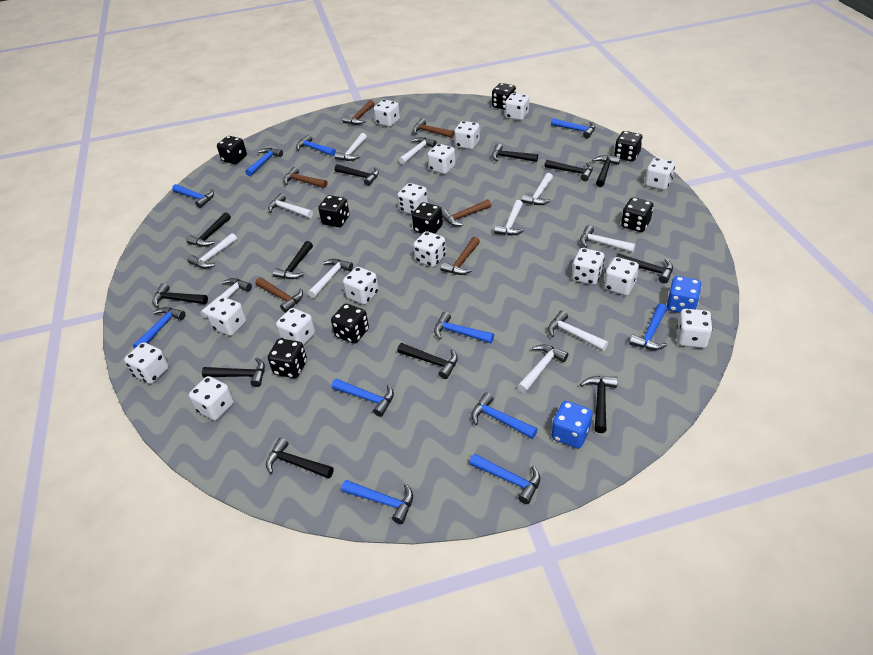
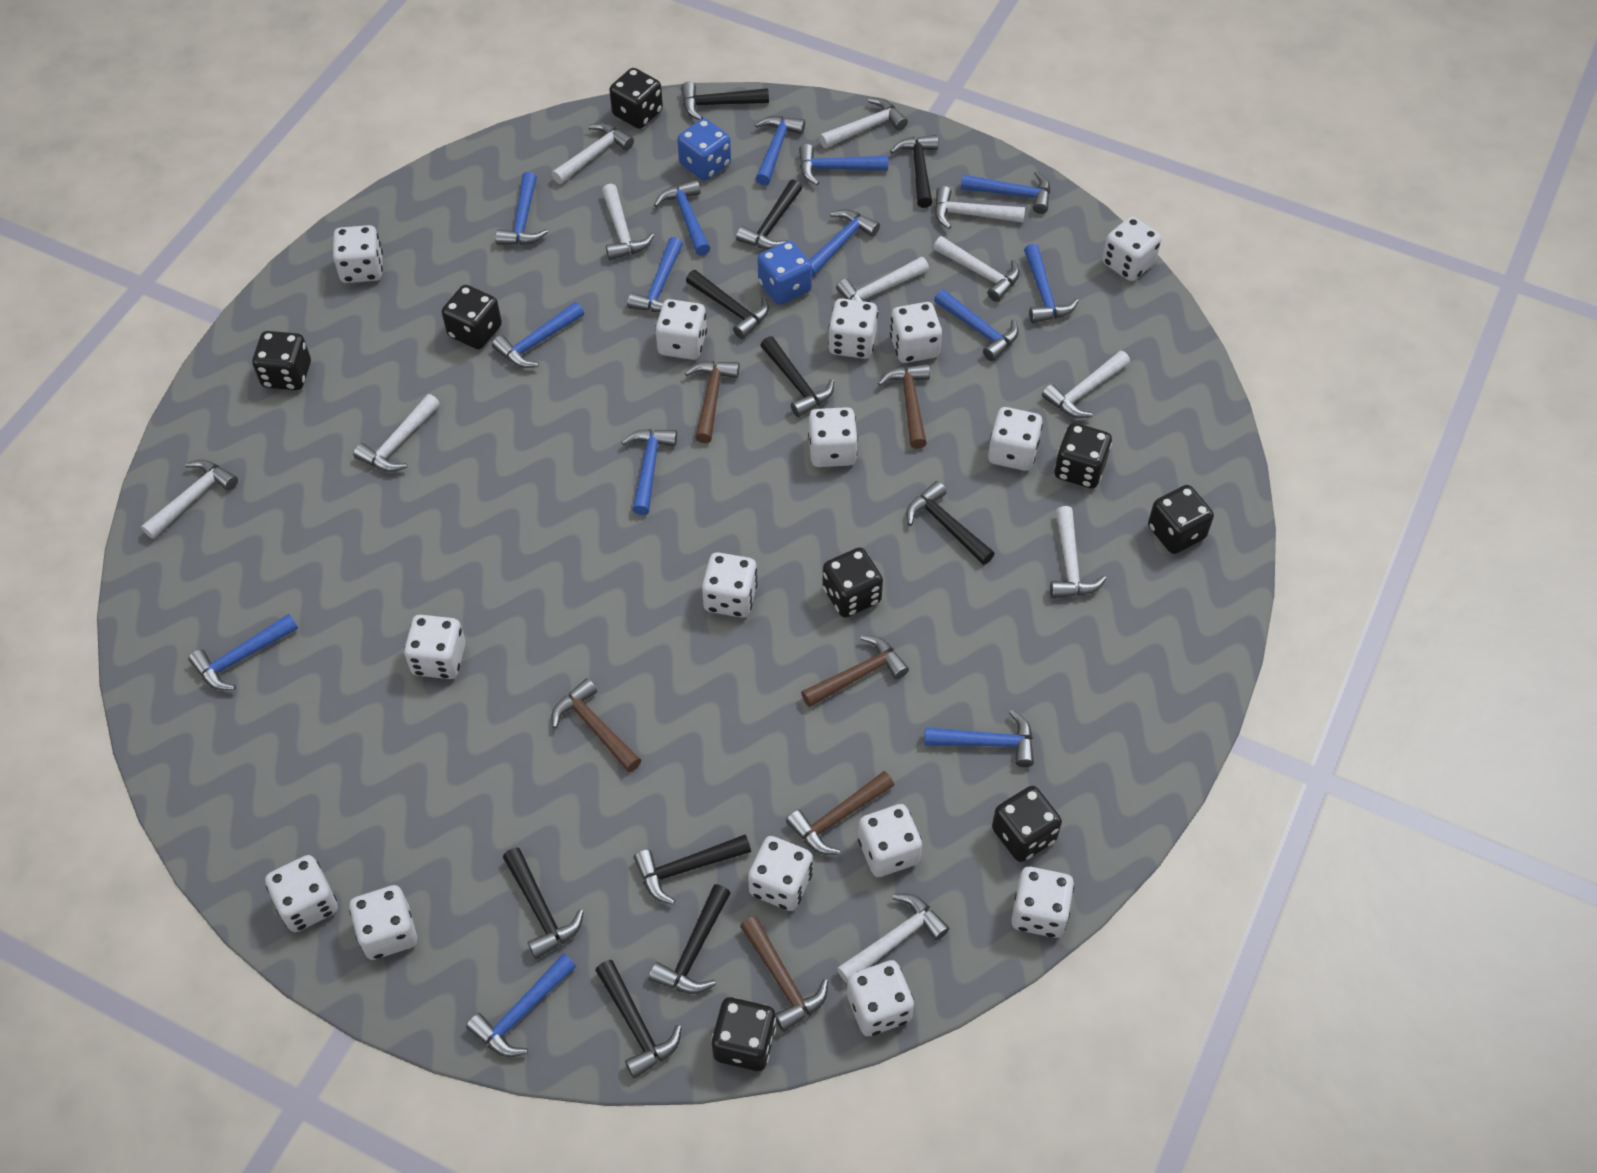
black hammer: 12 -> 10
blue hammer: 11 -> 14

